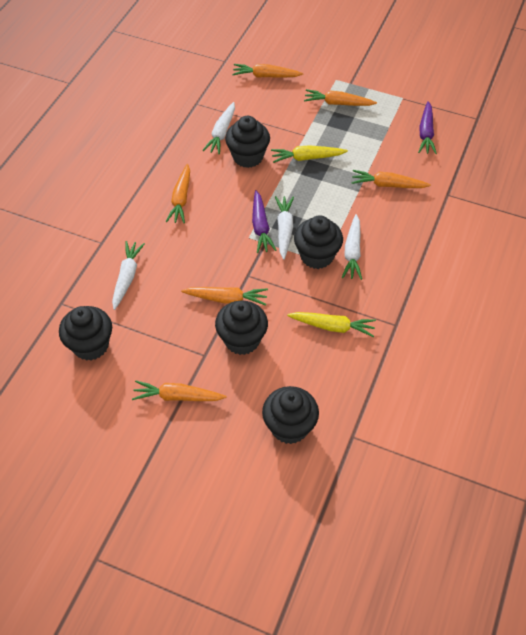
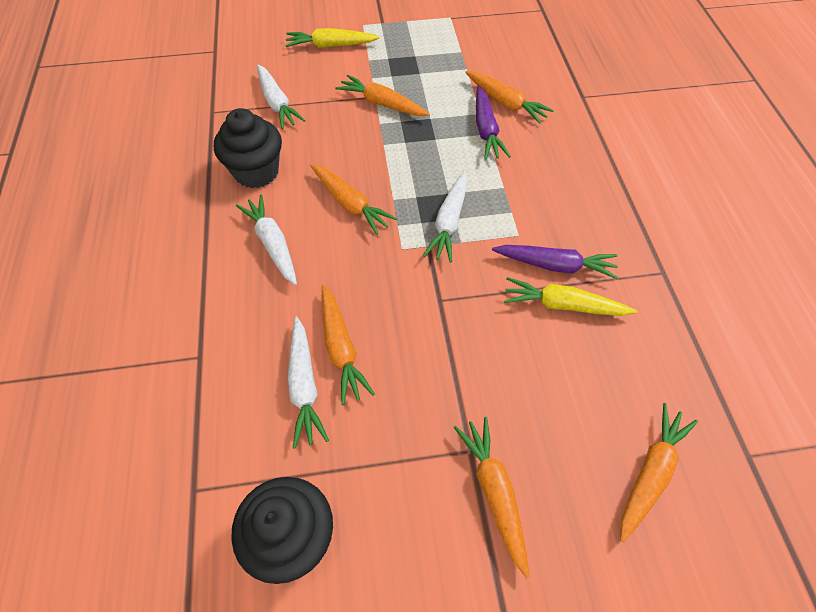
black cupcake: 5 -> 2

